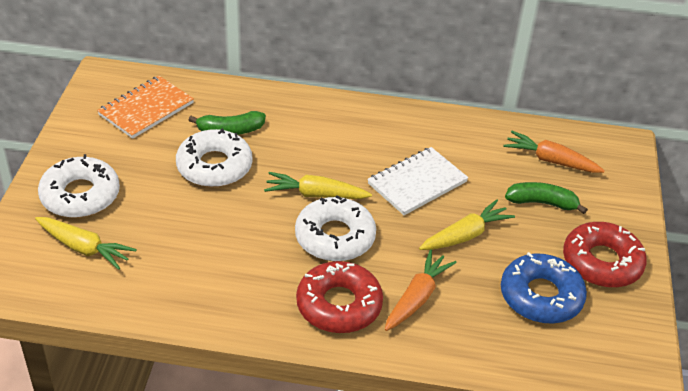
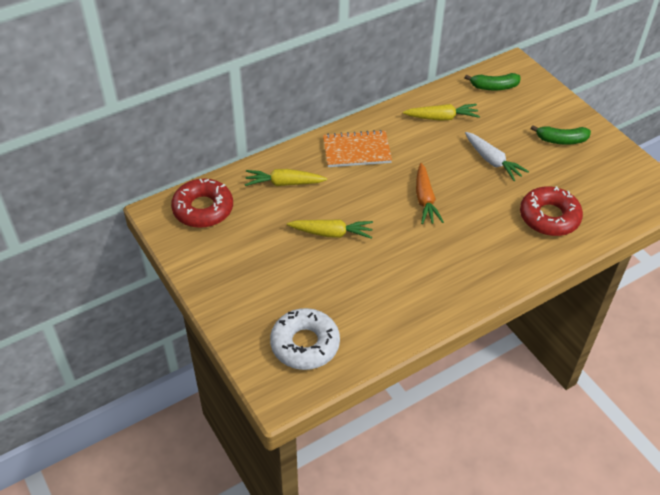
blue donut: 1 -> 0
orange carrot: 2 -> 1
white carrot: 0 -> 1
white donut: 3 -> 1
white notebook: 1 -> 0

